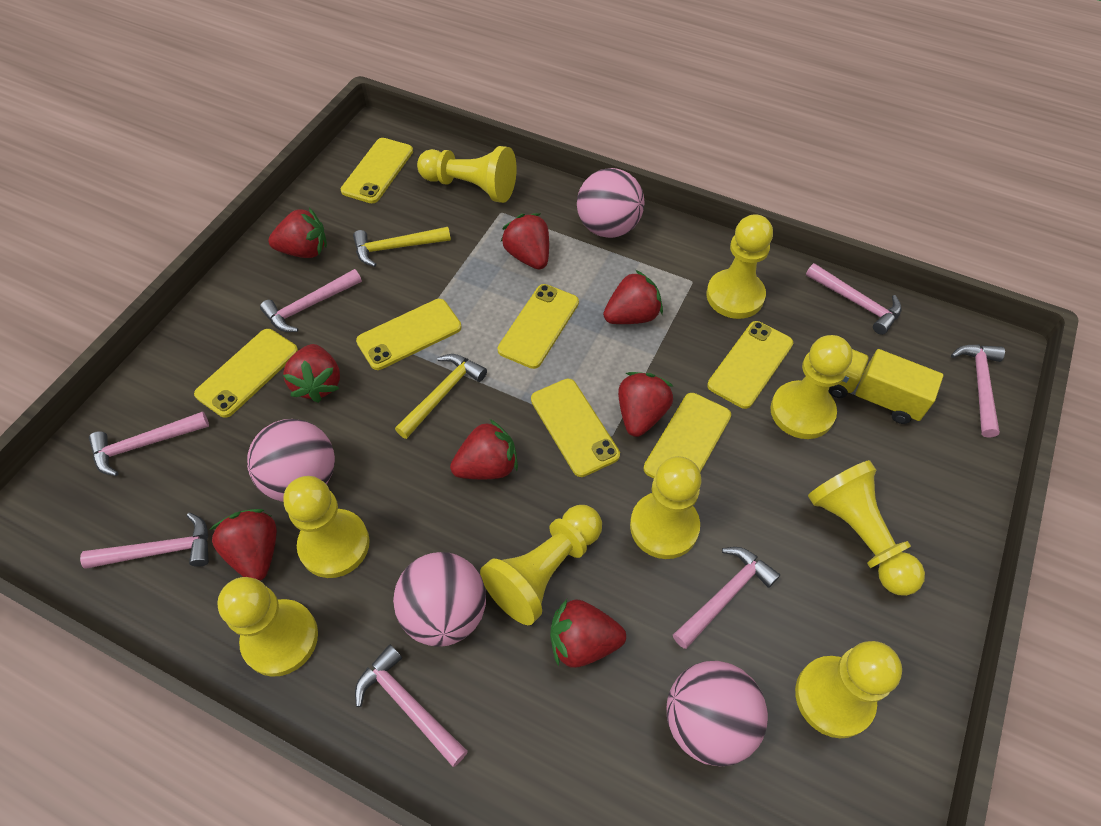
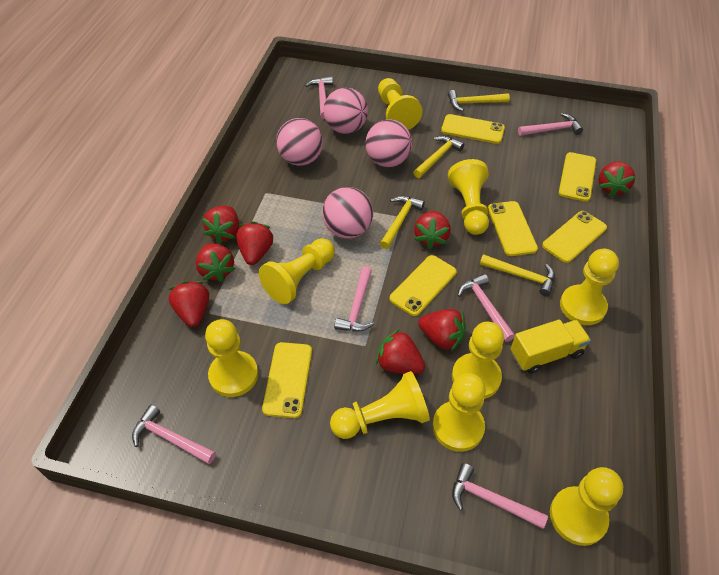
pink hammer: 7 -> 6
yellow hammer: 2 -> 4
yellow phone: 7 -> 6

